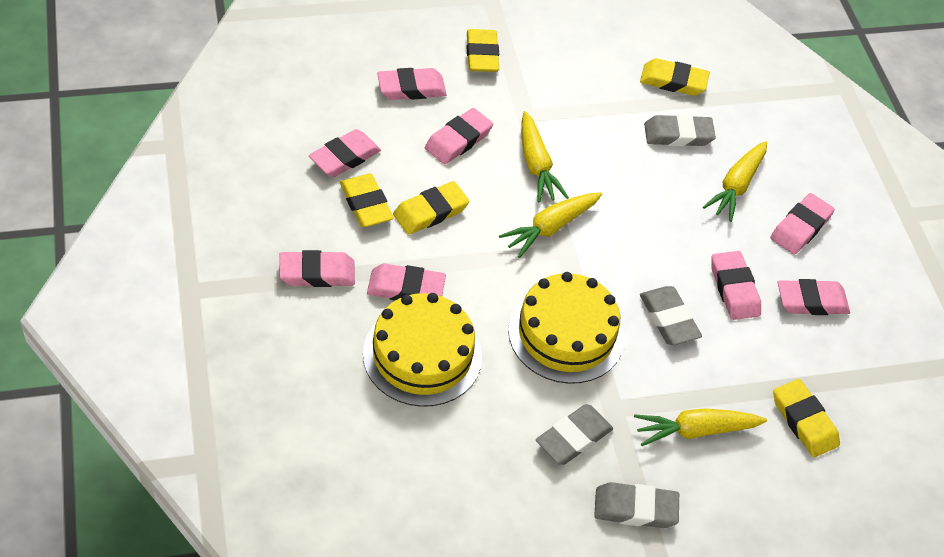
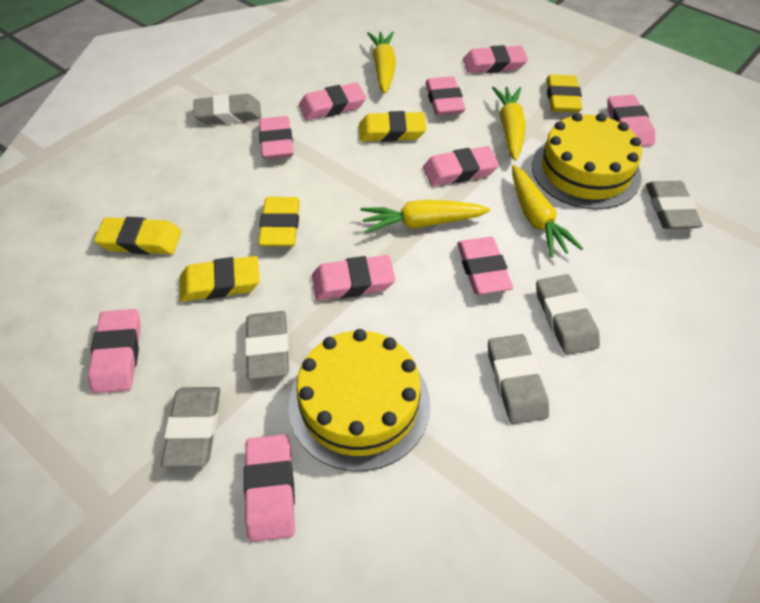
grey eraser: 4 -> 6
pink eraser: 8 -> 10

